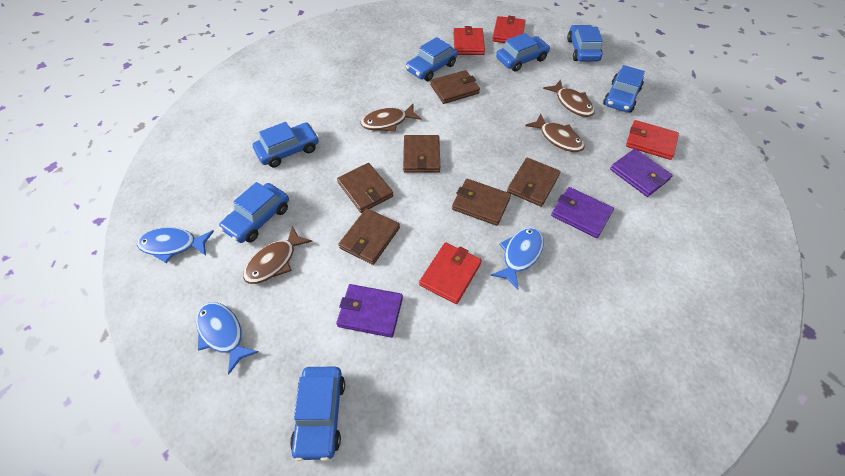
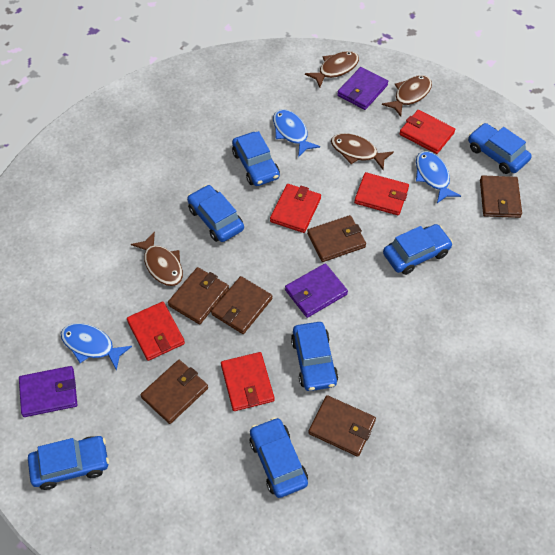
red wallet: 4 -> 5

